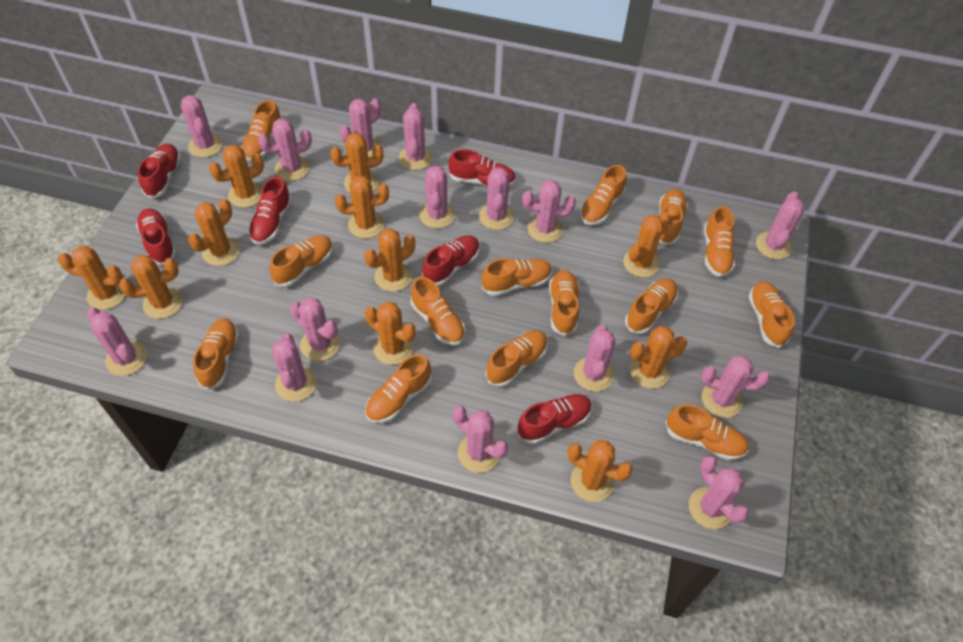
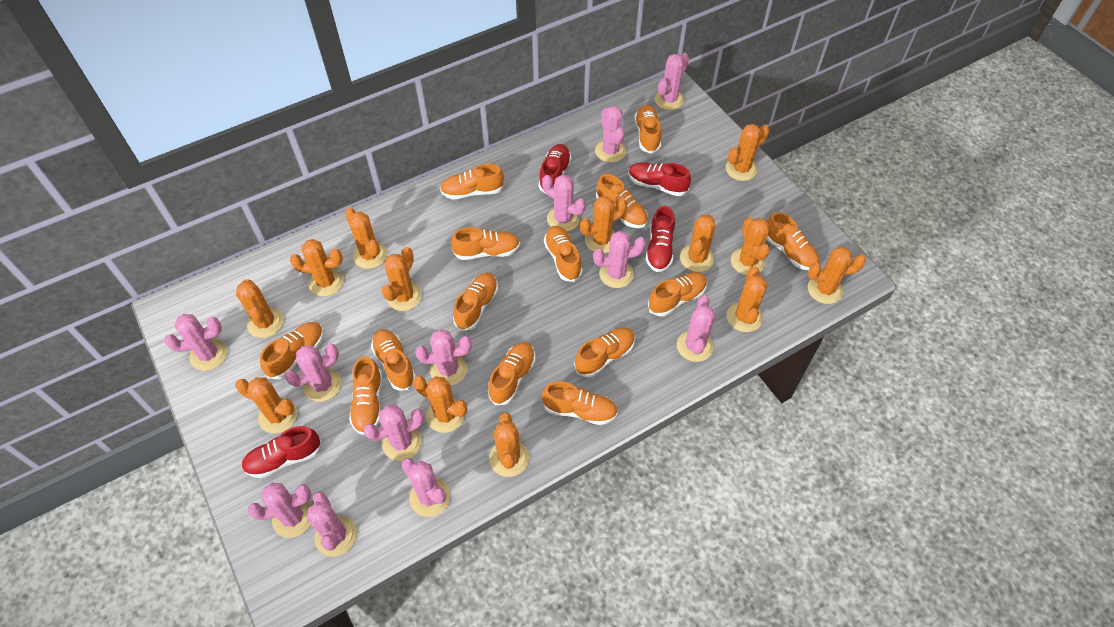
orange cactus: 11 -> 13
pink cactus: 15 -> 12
red shoe: 6 -> 4

